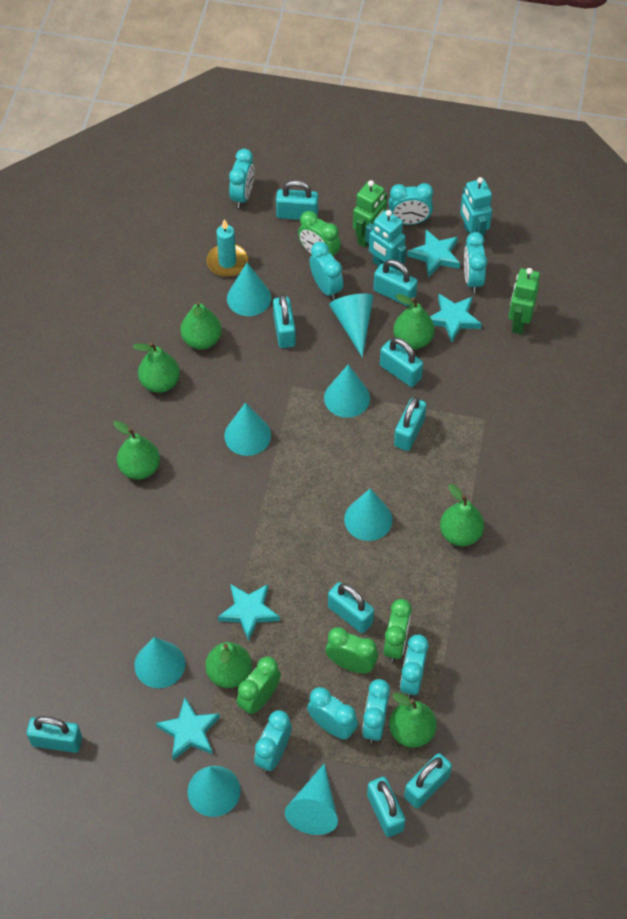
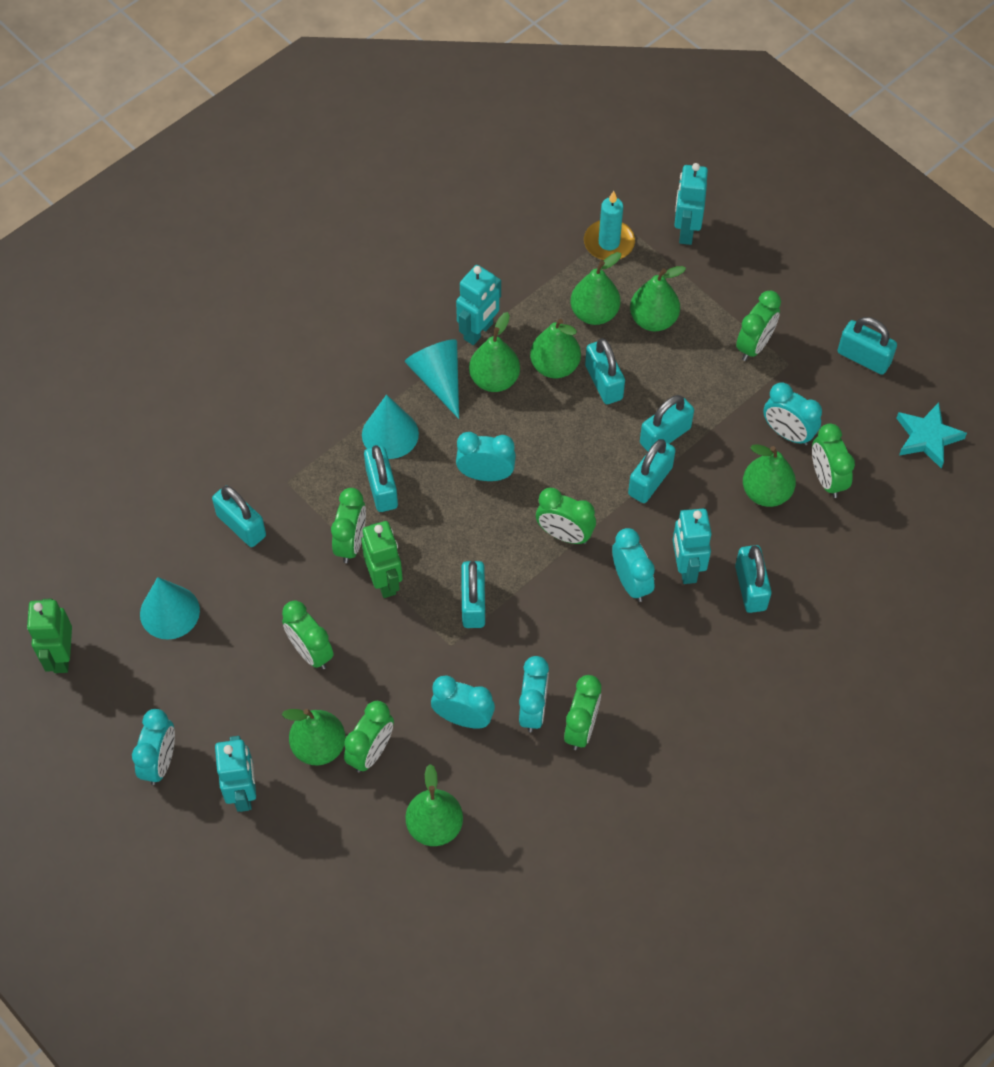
green clock: 4 -> 7
turquoise clock: 8 -> 6
turquoise cone: 8 -> 3
turquoise padlock: 9 -> 8
turquoise robot: 2 -> 4
turquoise star: 4 -> 1

